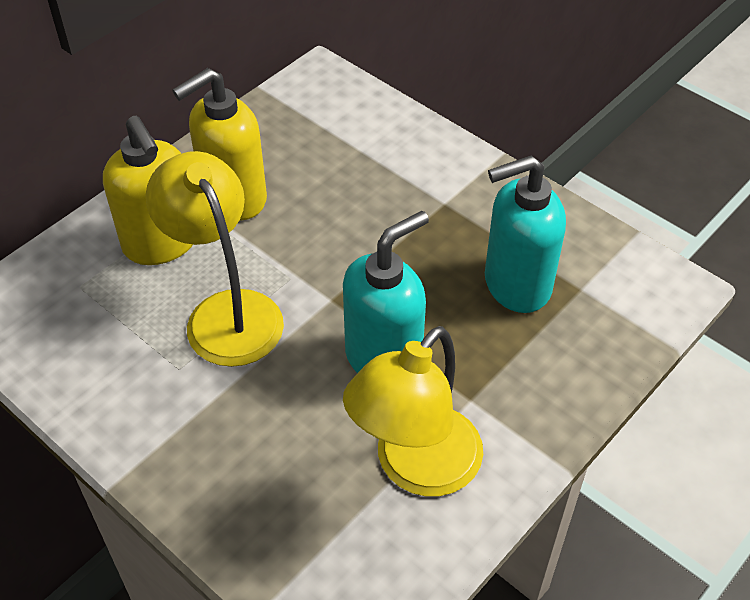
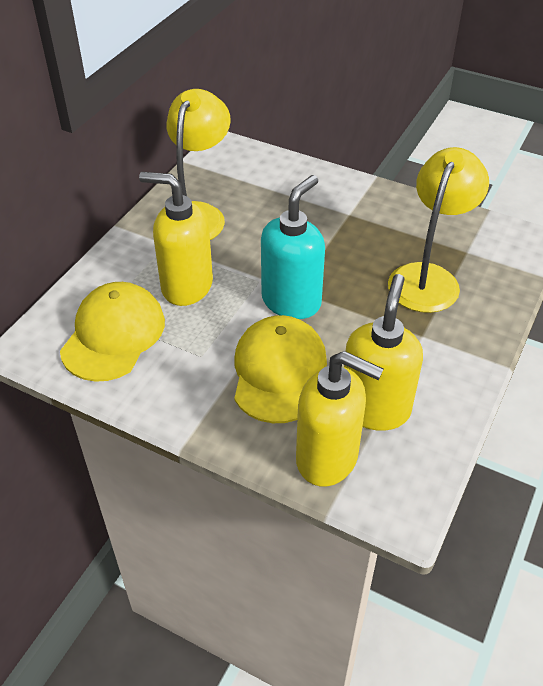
turquoise soap dispenser: 2 -> 1
yellow cap: 0 -> 2
yellow soap dispenser: 2 -> 3

